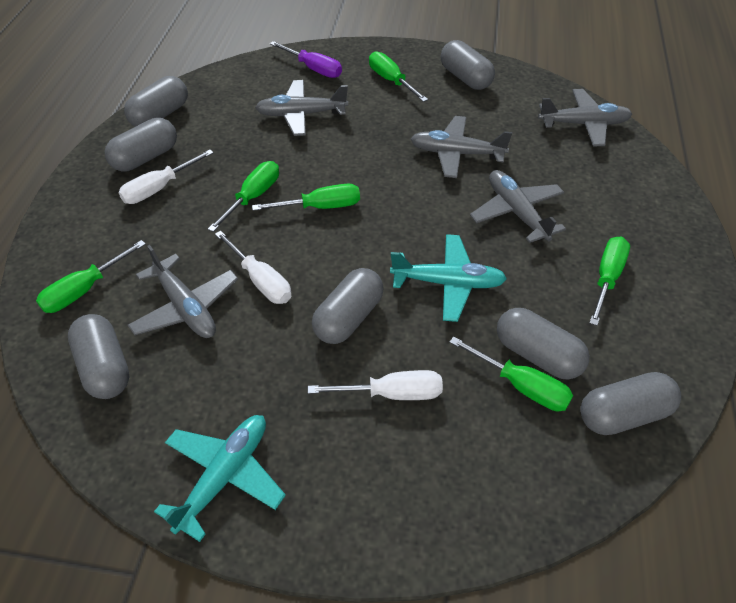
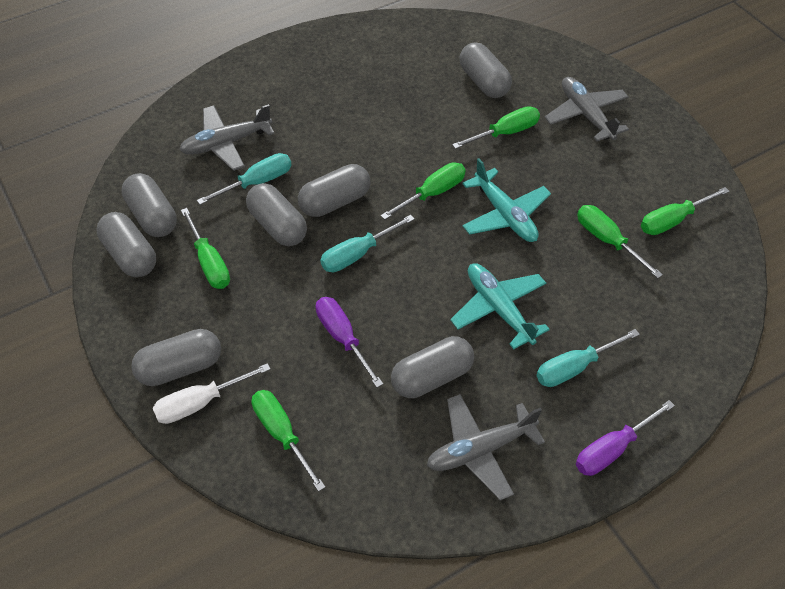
grey plane: 5 -> 3
purple screwdriver: 1 -> 2
turquoise screwdriver: 0 -> 3
white screwdriver: 3 -> 1

